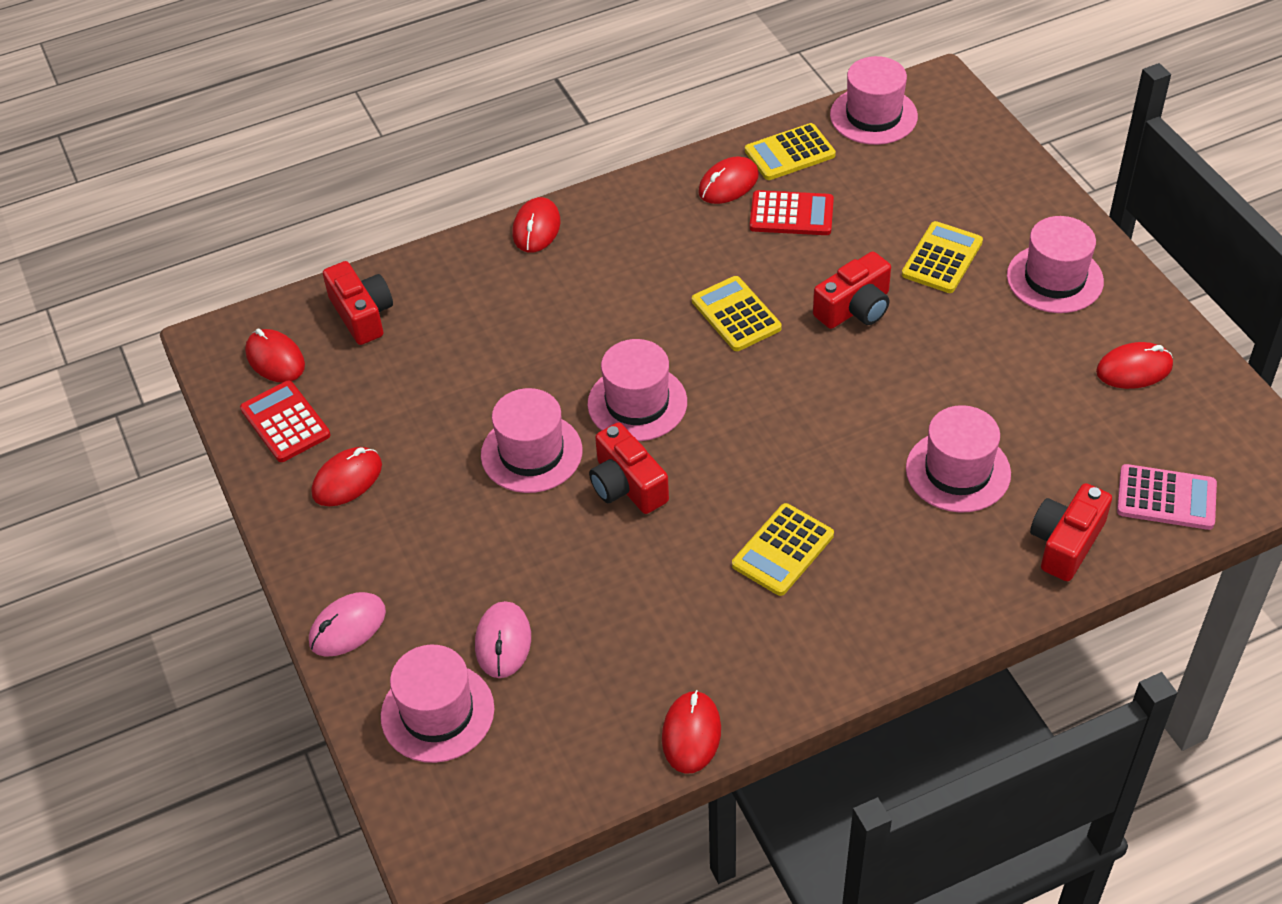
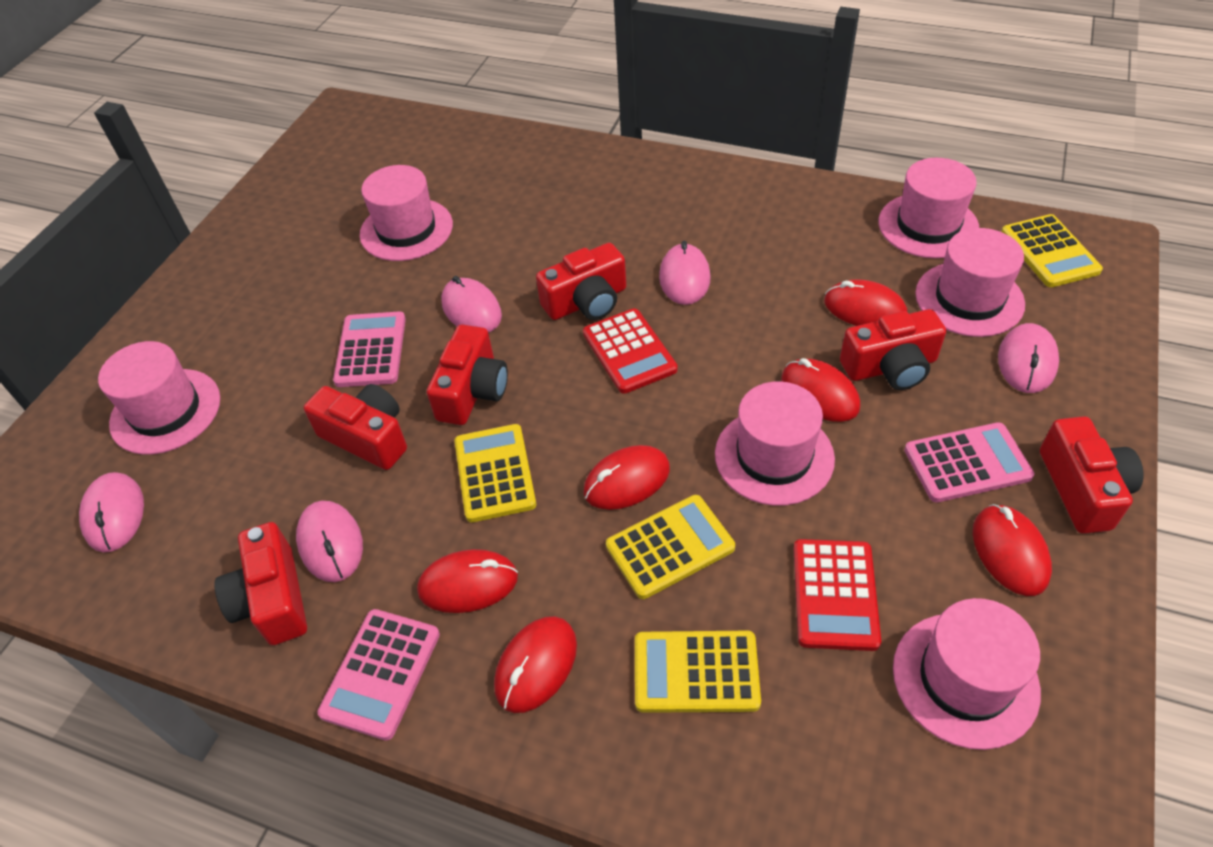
pink calculator: 1 -> 3
pink mouse: 2 -> 5
red camera: 4 -> 6

